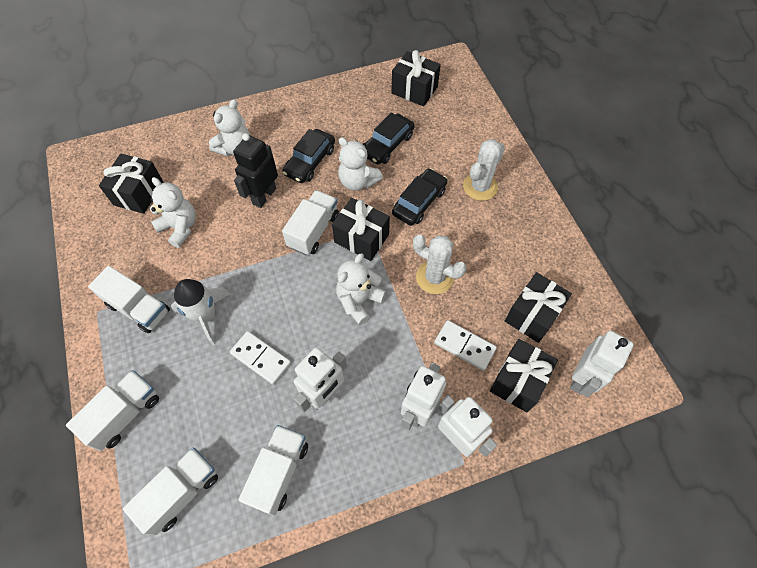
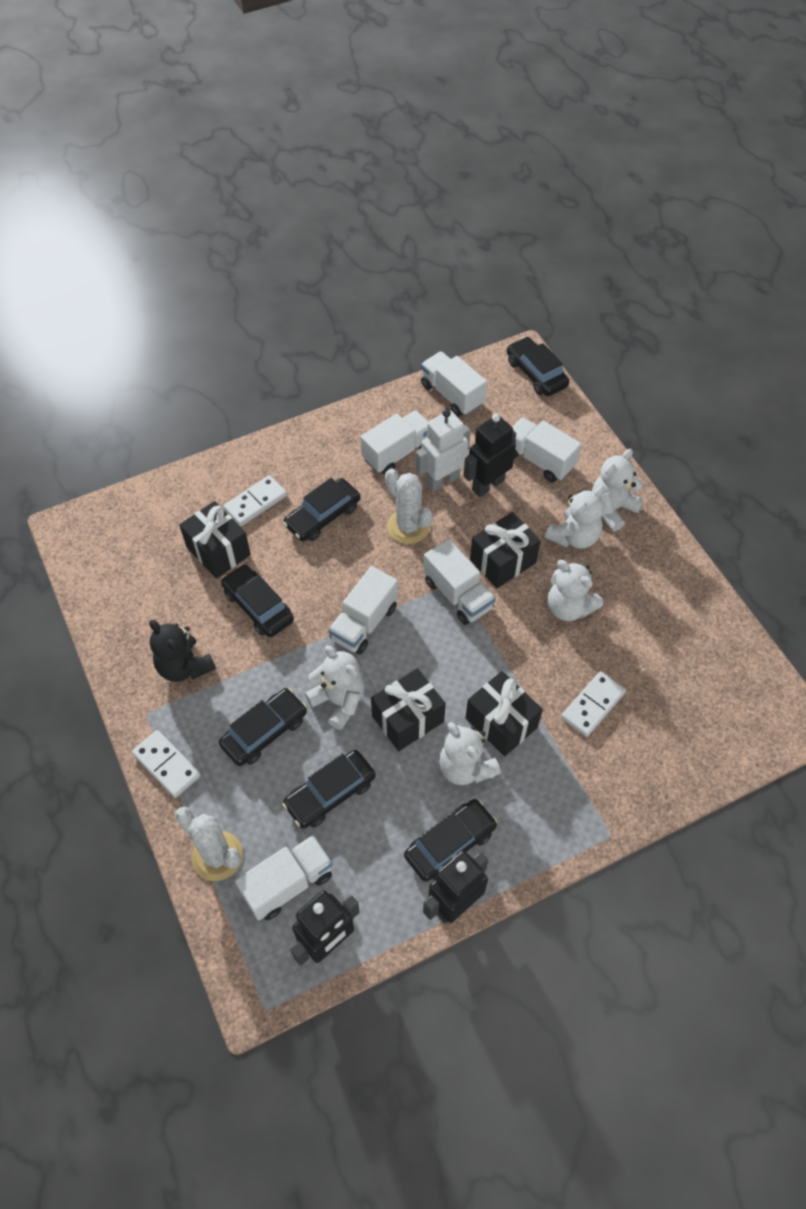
black car: 3 -> 6
black gift: 5 -> 4
black robot: 1 -> 3
black teddy bear: 0 -> 1
white domino: 2 -> 3
white robot: 4 -> 1
white rocket: 1 -> 0
white teddy bear: 4 -> 5
white truck: 5 -> 6

